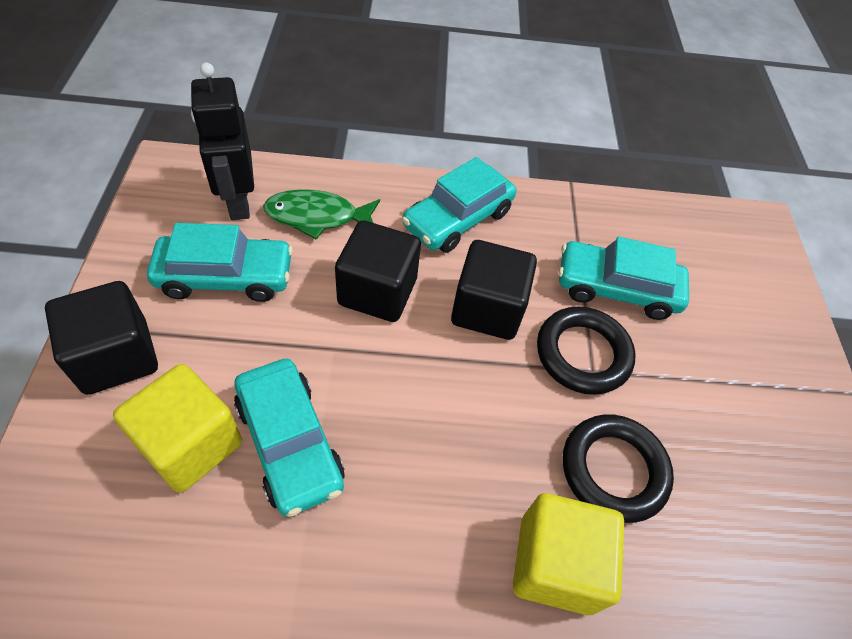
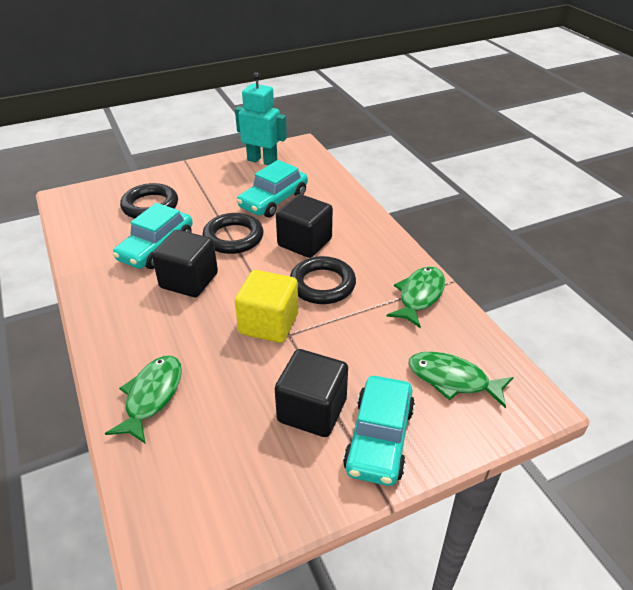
black ring: 2 -> 3
black robot: 1 -> 0
green fish: 1 -> 3
turquoise car: 4 -> 3
turquoise robot: 0 -> 1
yellow cube: 2 -> 1

